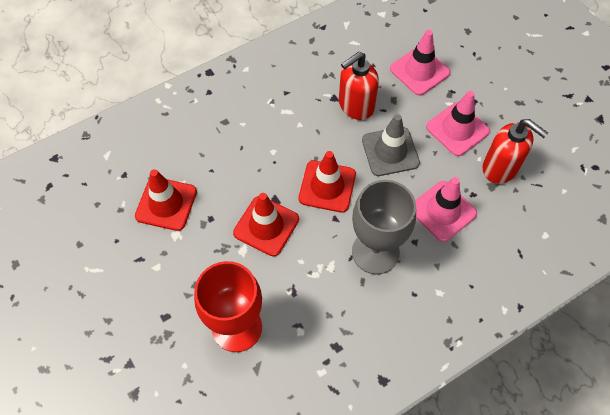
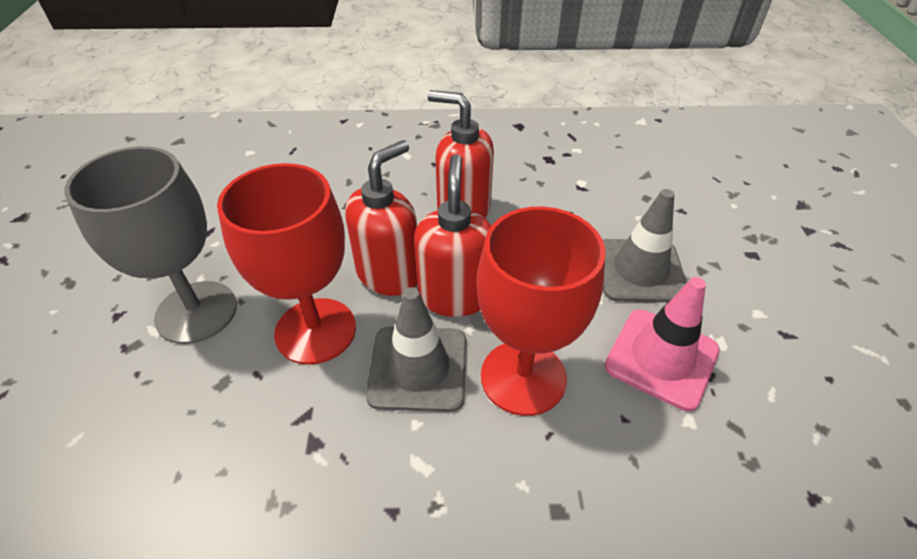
grey traffic cone: 1 -> 2
pink traffic cone: 3 -> 1
red goblet: 1 -> 2
red soap dispenser: 2 -> 3
red traffic cone: 3 -> 0

